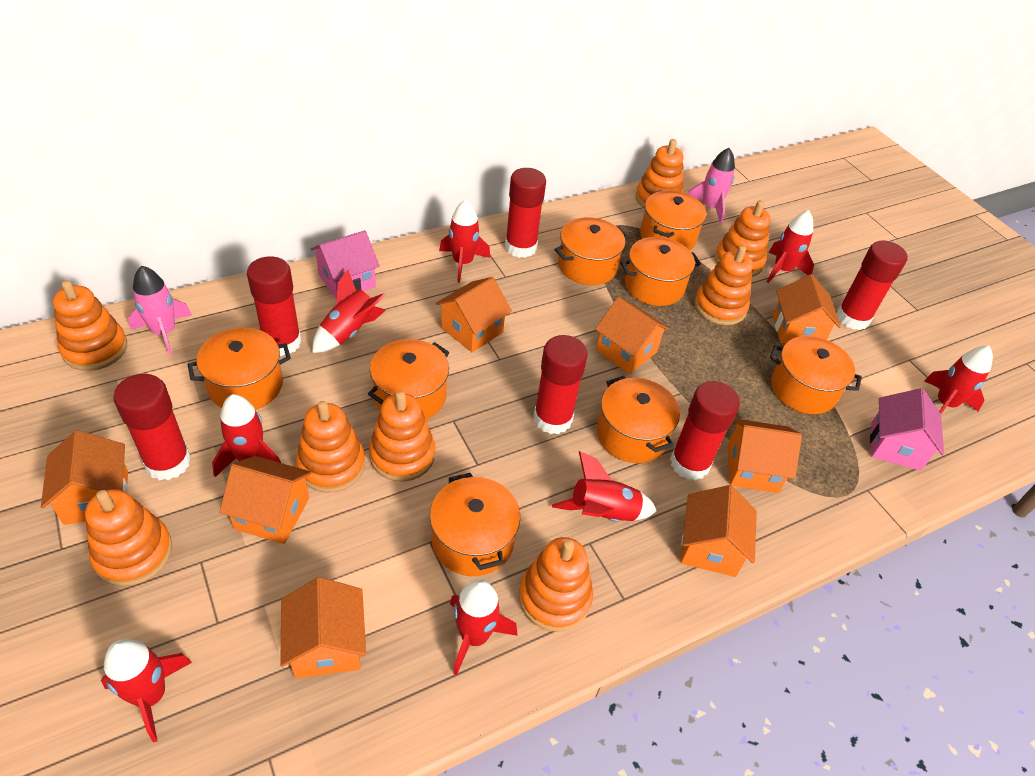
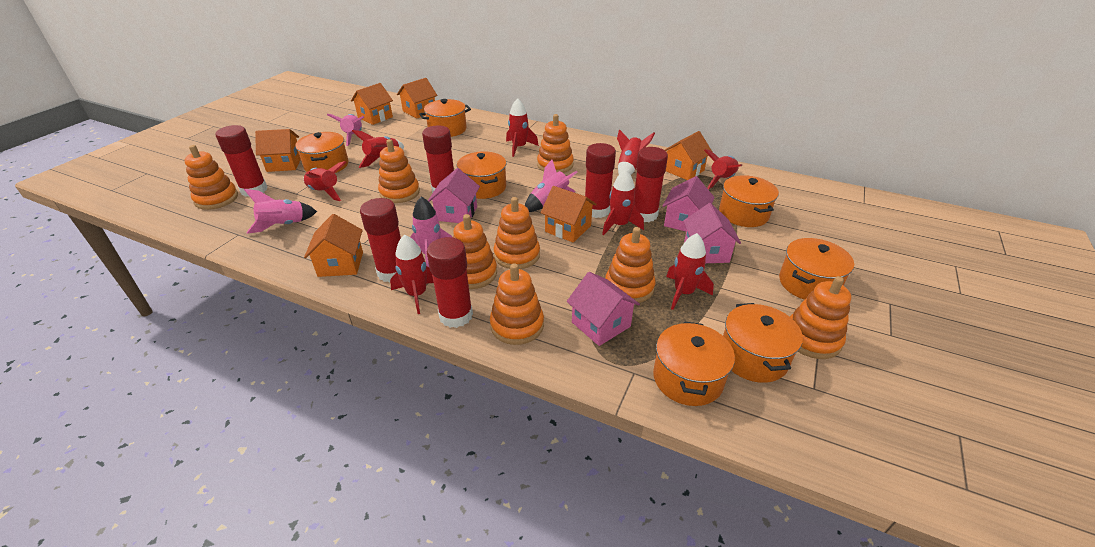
orange house: 8 -> 6
orange pot: 8 -> 7
pink house: 2 -> 4
pink rocket: 2 -> 4

